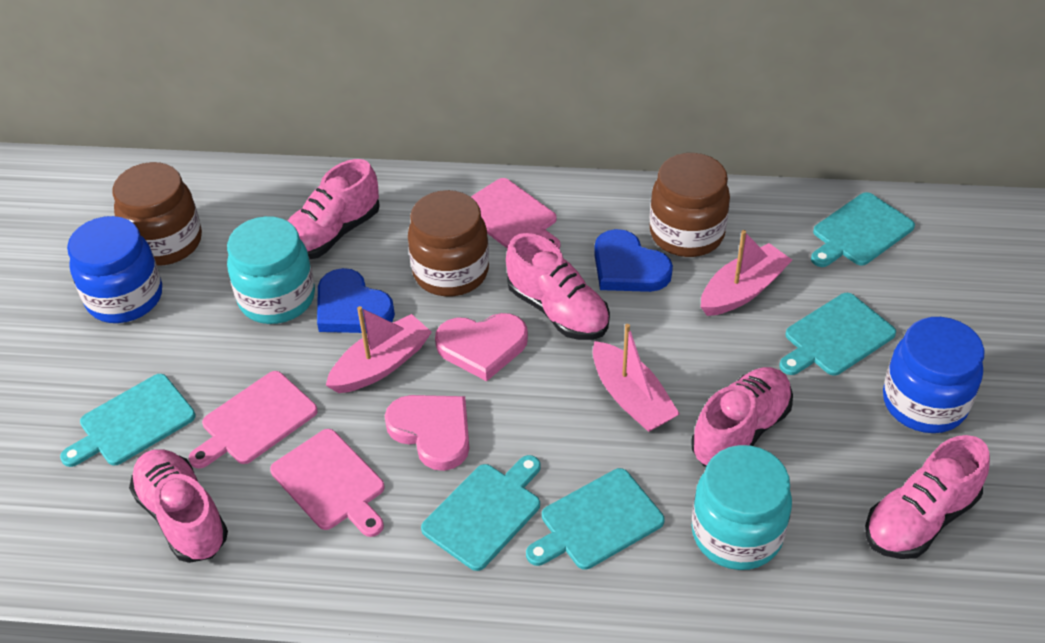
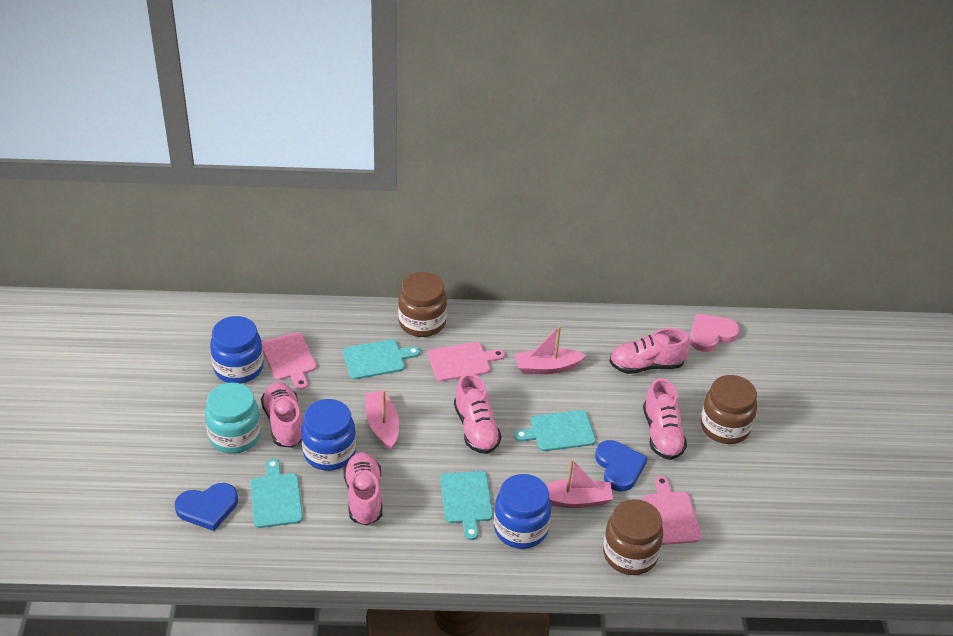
blue jar: 2 -> 3
pink heart: 2 -> 1
turquoise cutting board: 5 -> 4
turquoise jar: 2 -> 1

